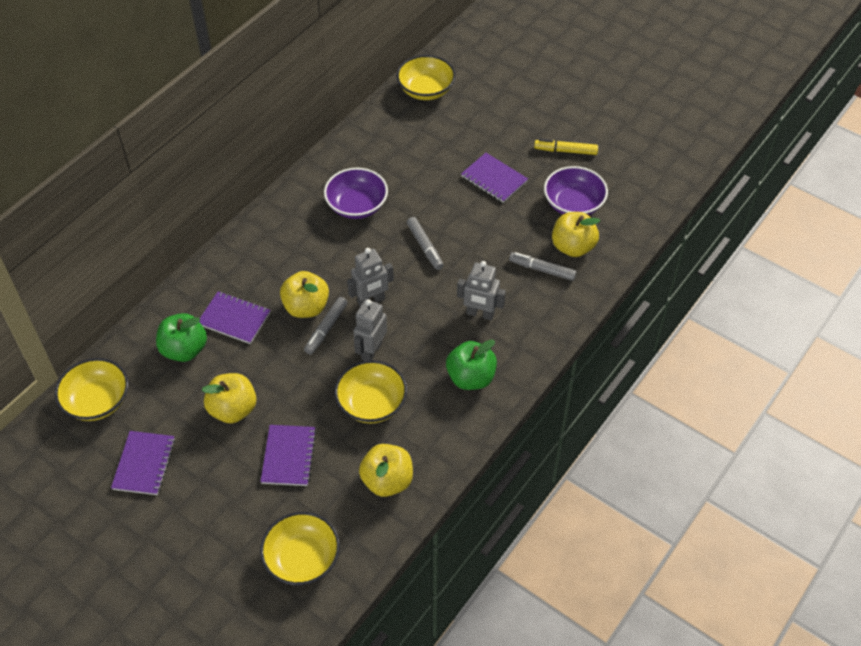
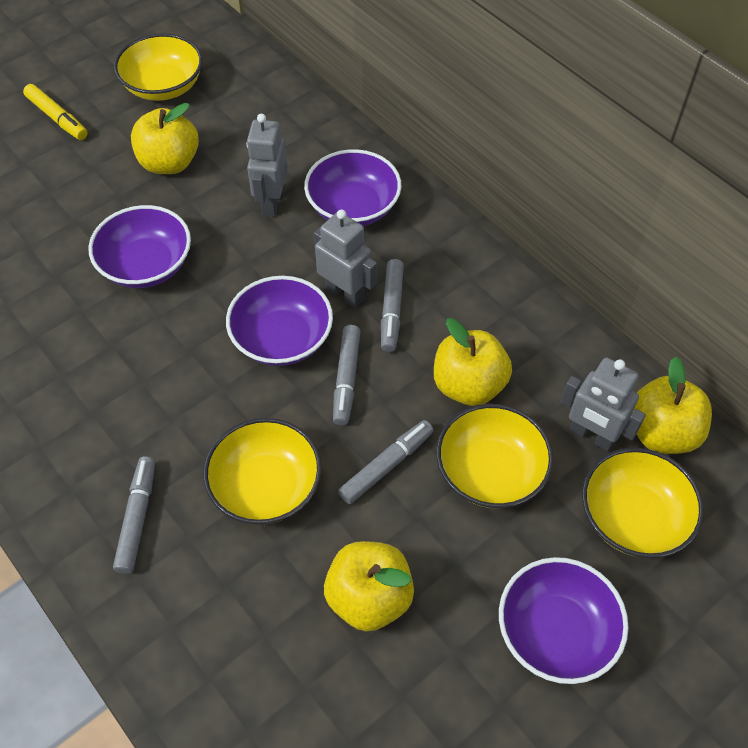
green apple: 2 -> 0
grey marker: 3 -> 4
purple bowl: 2 -> 4
purple notebook: 4 -> 0

